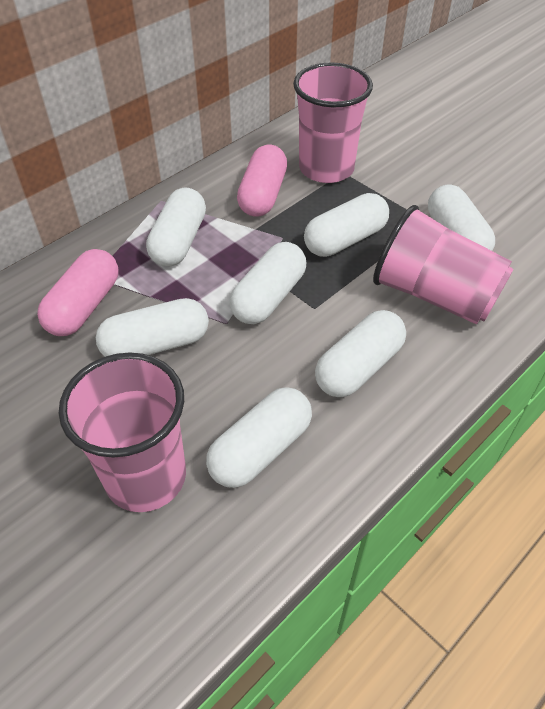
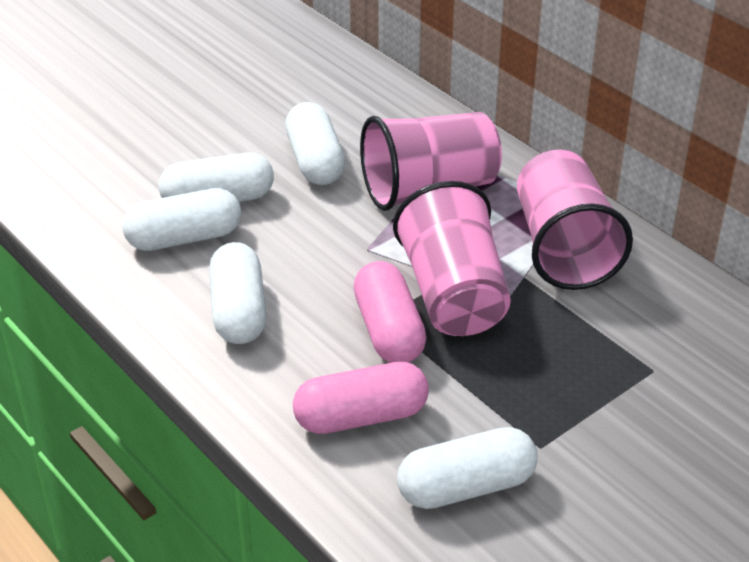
white capsule: 7 -> 5

